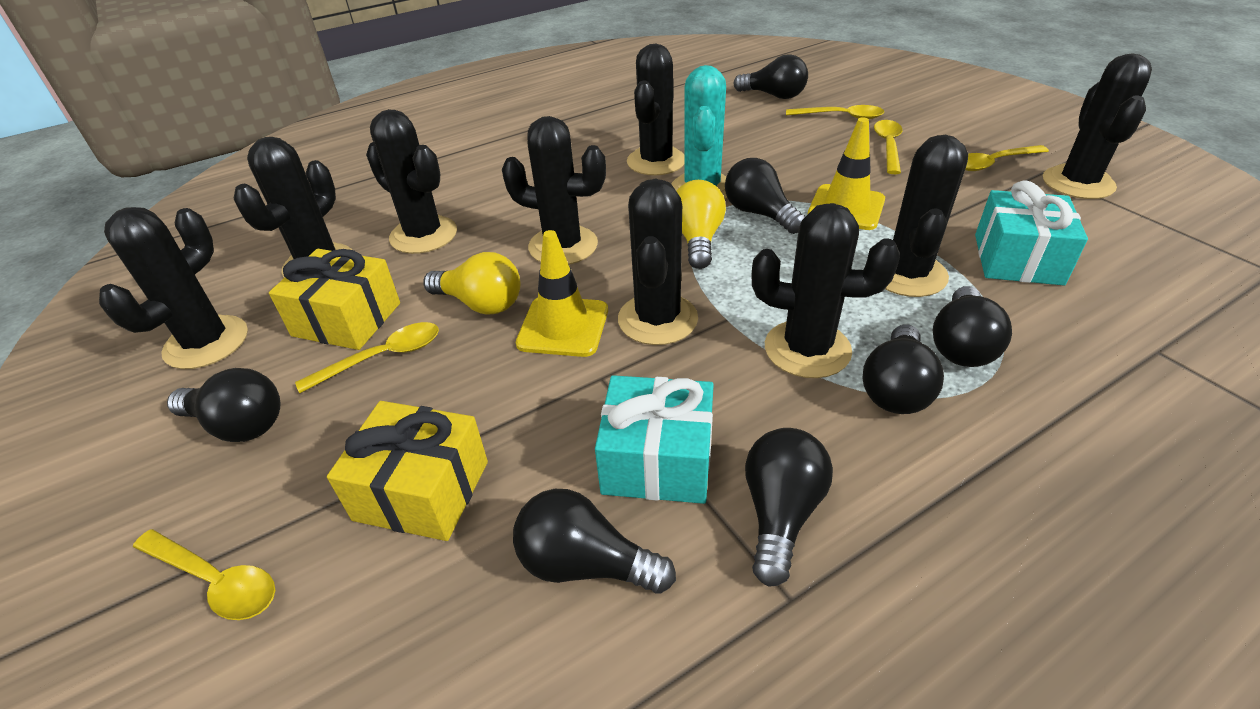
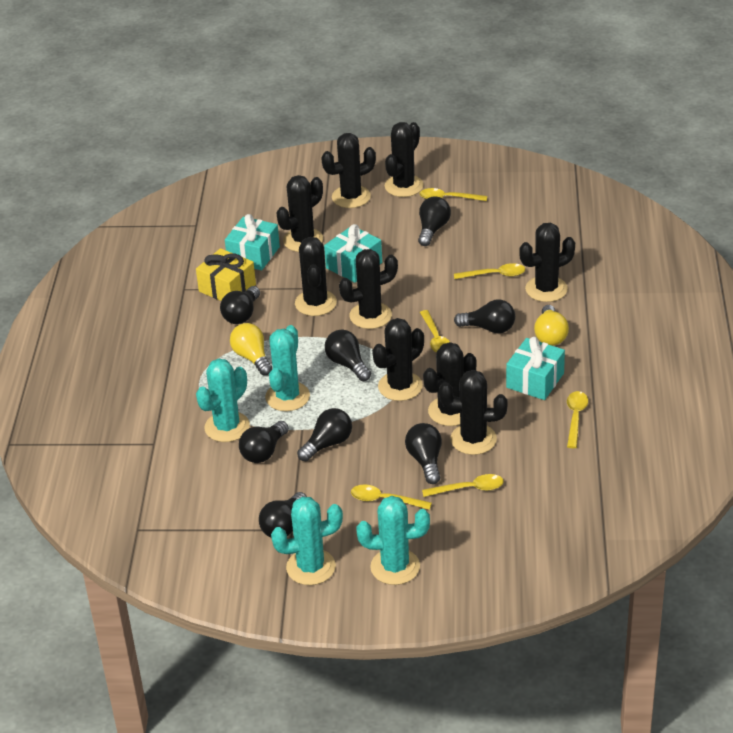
black light bulb: 7 -> 8
turquoise cactus: 1 -> 4
turquoise gift: 2 -> 3
yellow gift: 2 -> 1
yellow spoon: 5 -> 6
yellow traffic cone: 2 -> 0

